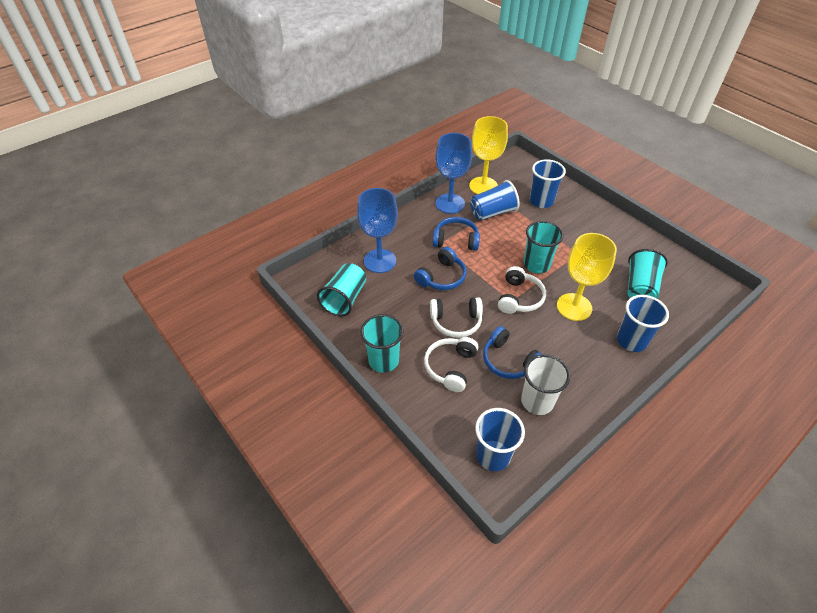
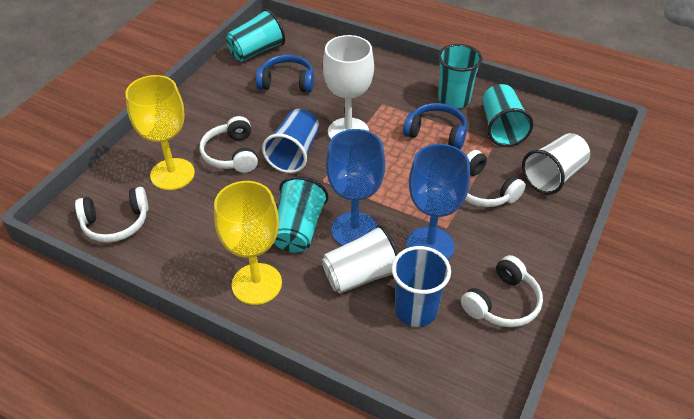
blue cup: 4 -> 2
blue headphones: 3 -> 2
white cup: 1 -> 2
white goblet: 0 -> 1
white headphones: 3 -> 4

